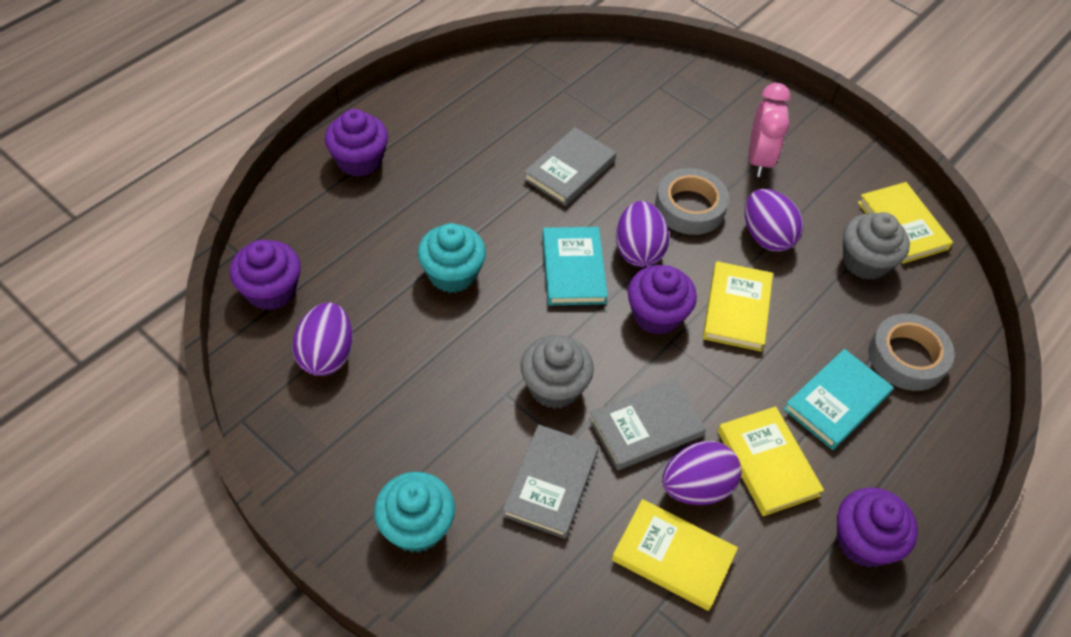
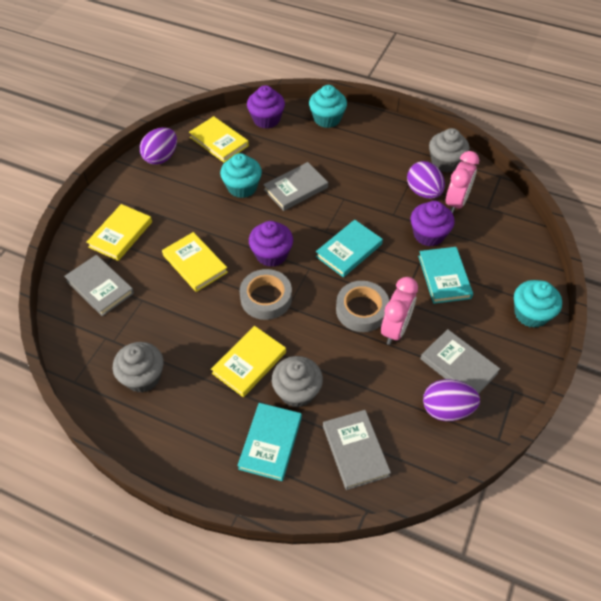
grey book: 3 -> 4
grey cupcake: 2 -> 3
pink clock: 1 -> 2
purple cupcake: 4 -> 3
purple egg: 4 -> 3
turquoise book: 2 -> 3
turquoise cupcake: 2 -> 3

